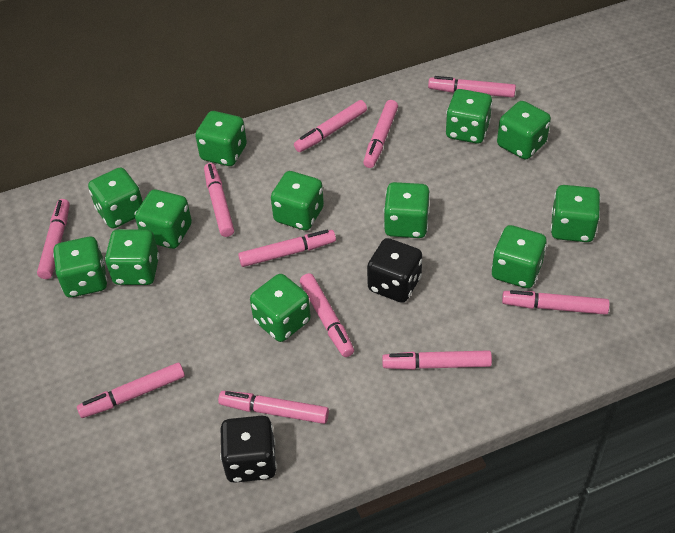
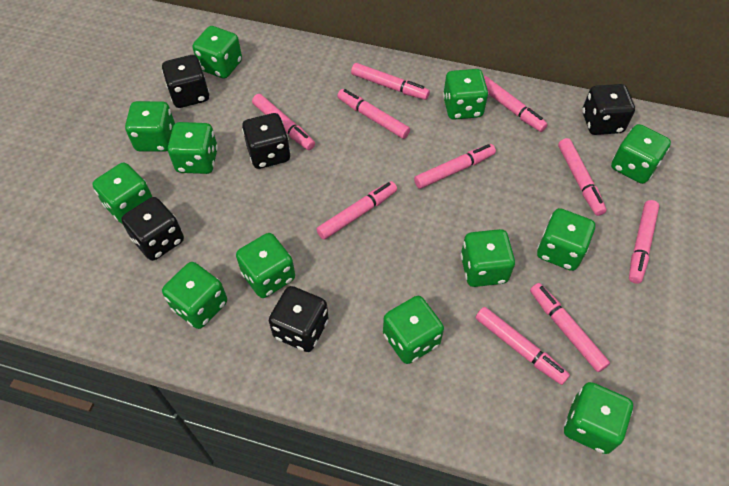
black dice: 2 -> 5
pink marker: 11 -> 10

